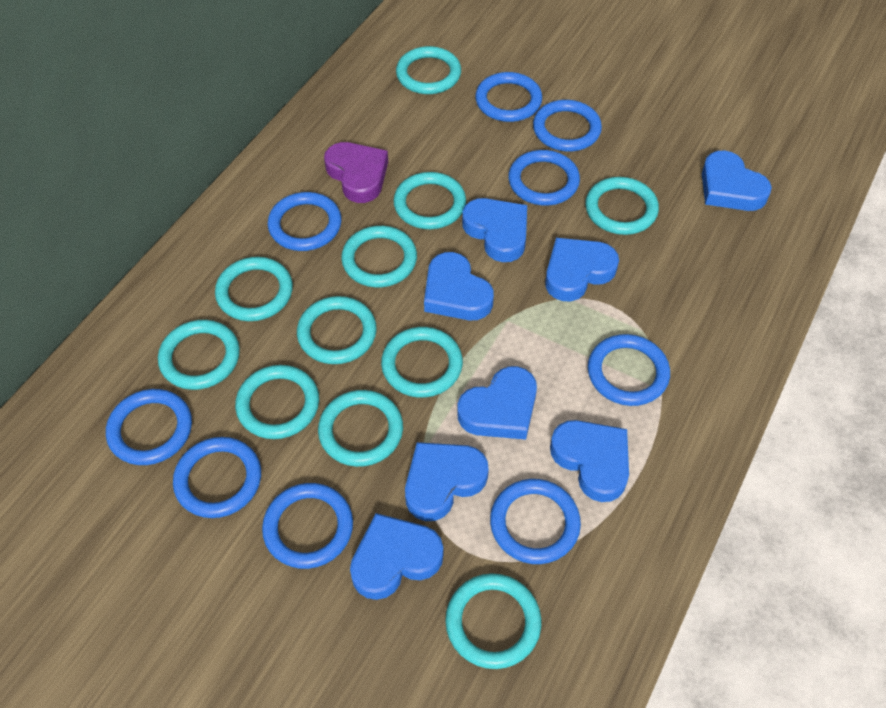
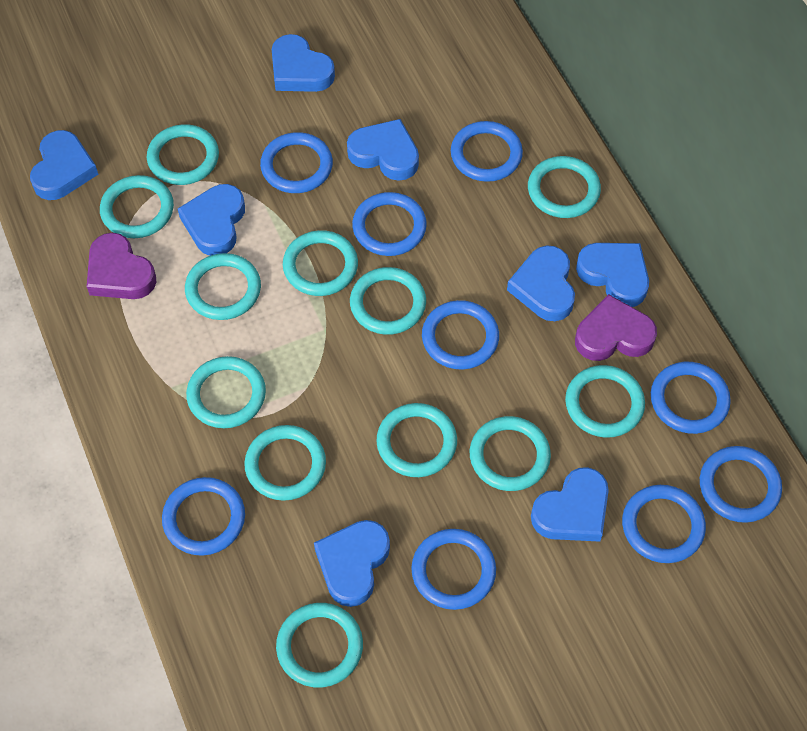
purple heart: 1 -> 2
turquoise ring: 11 -> 12

